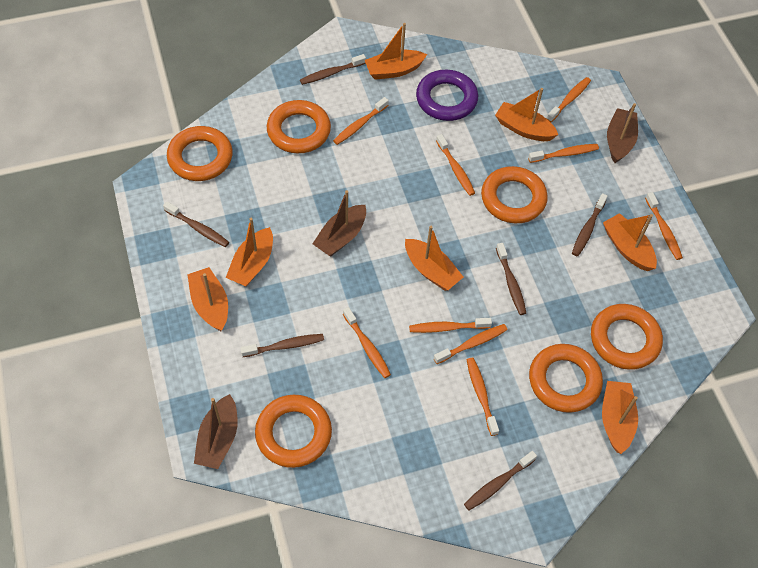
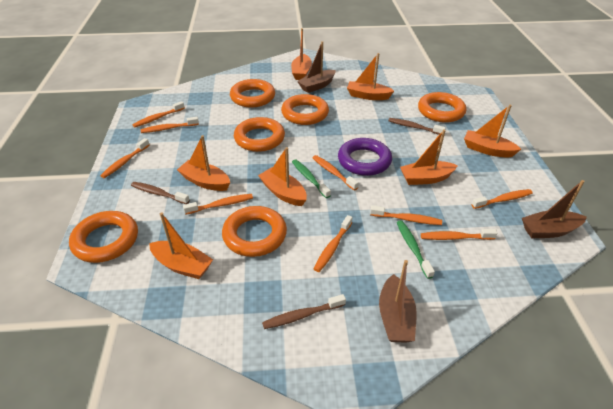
brown toothbrush: 6 -> 3
green toothbrush: 0 -> 2

